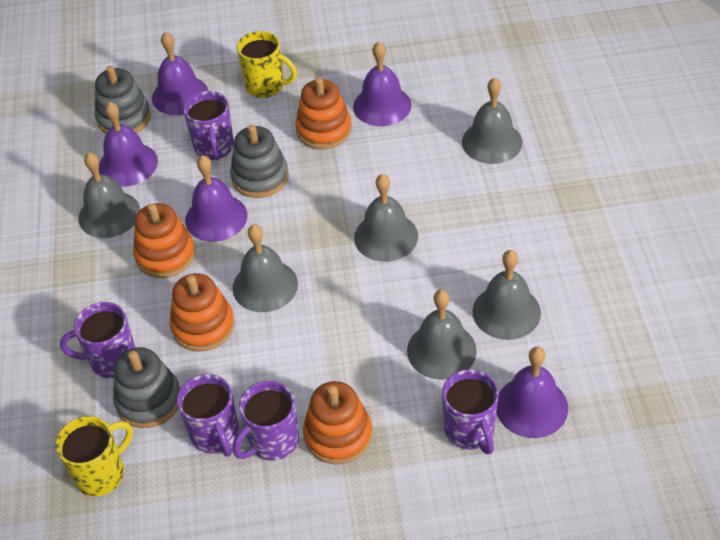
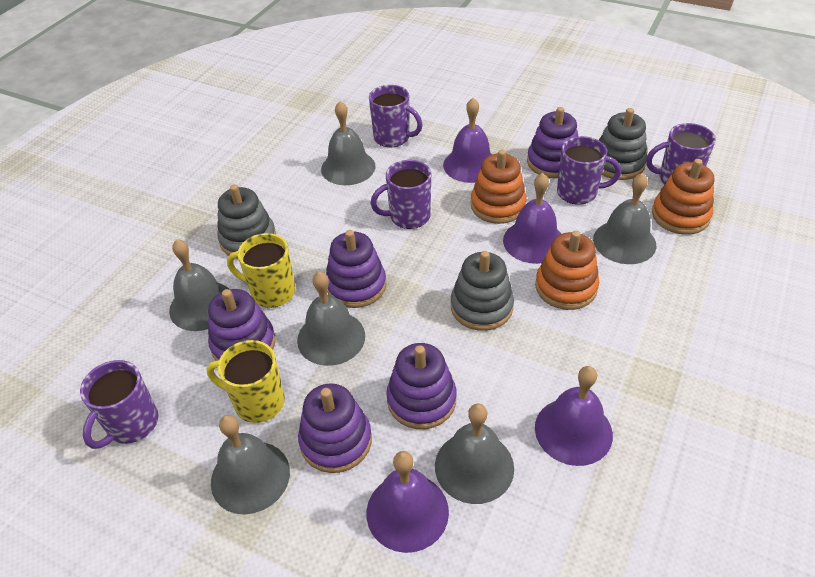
orange stacking toy: 4 -> 3
purple bell: 5 -> 4
purple stacking toy: 0 -> 5

